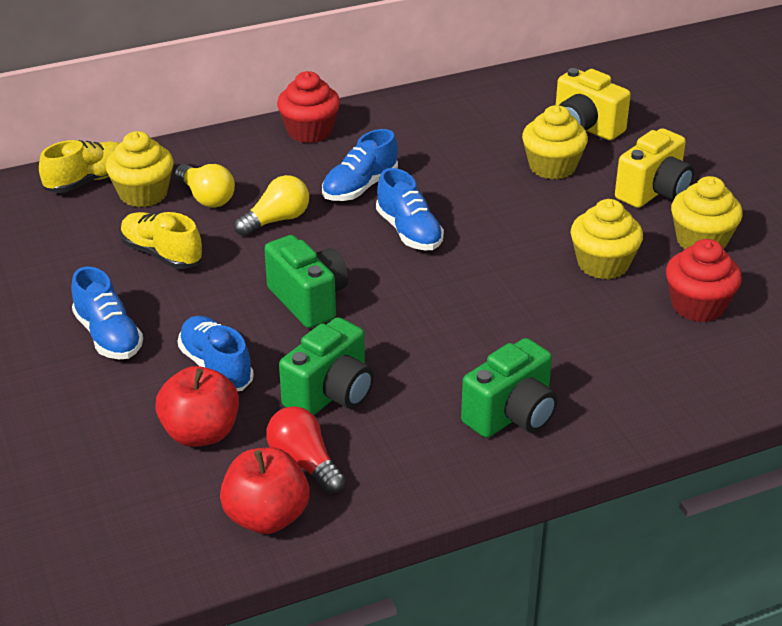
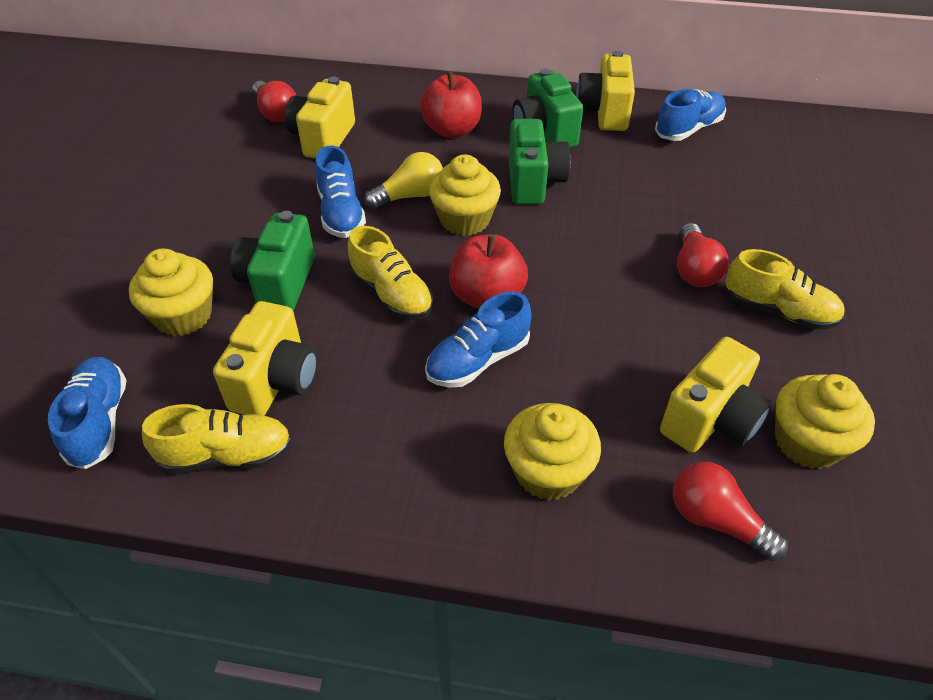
red cupcake: 2 -> 0
red light bulb: 1 -> 3
yellow camera: 2 -> 4
yellow light bulb: 2 -> 1
yellow shoe: 2 -> 3

